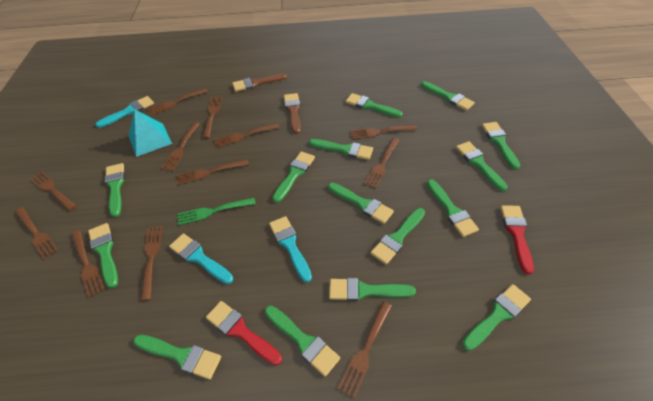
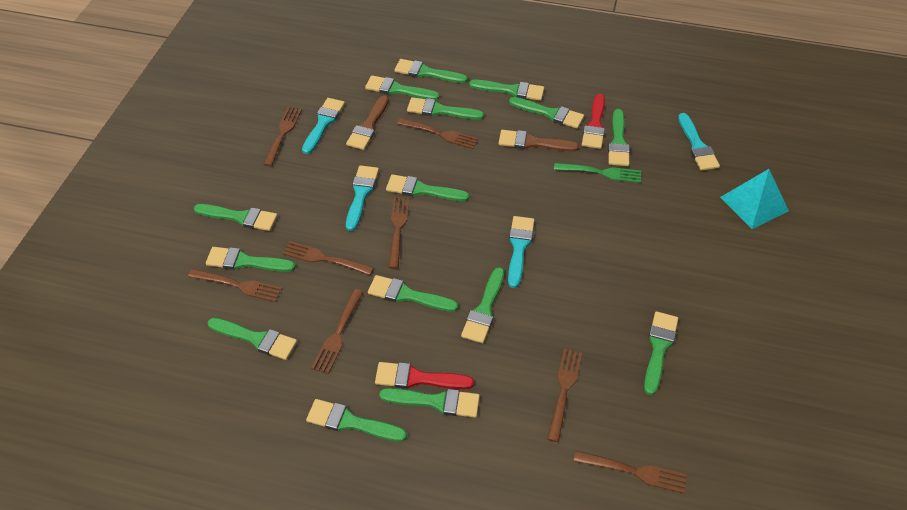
brown fork: 12 -> 8
turquoise brush: 3 -> 4

